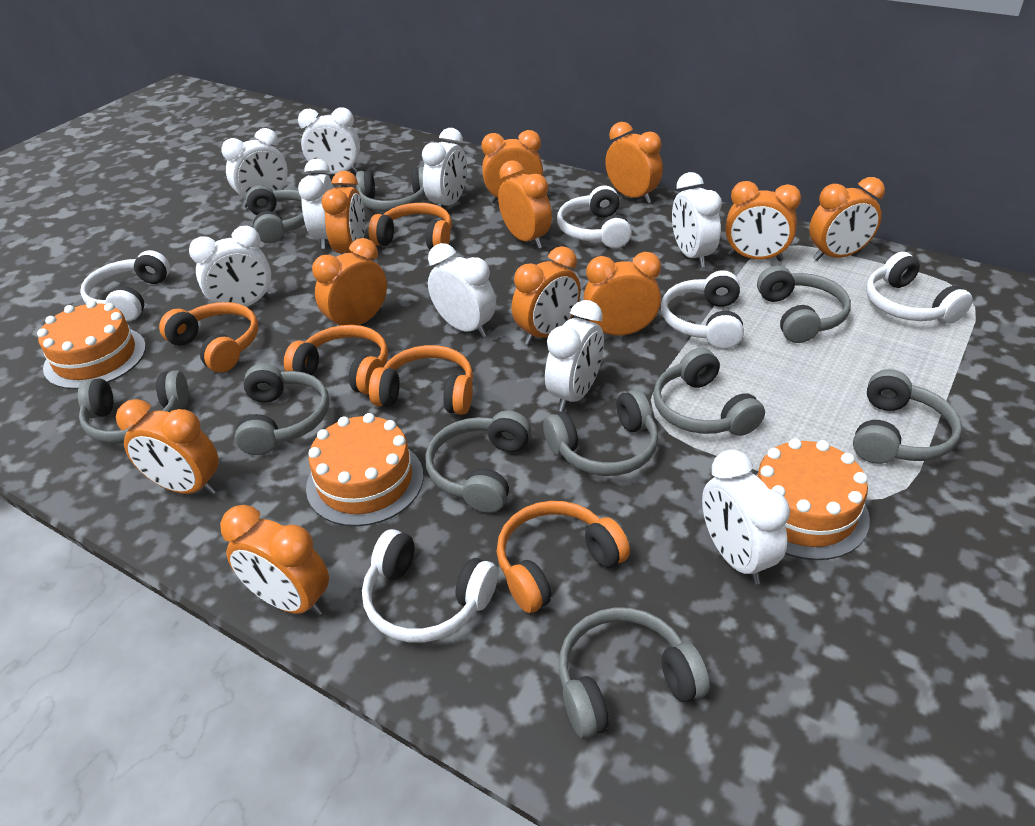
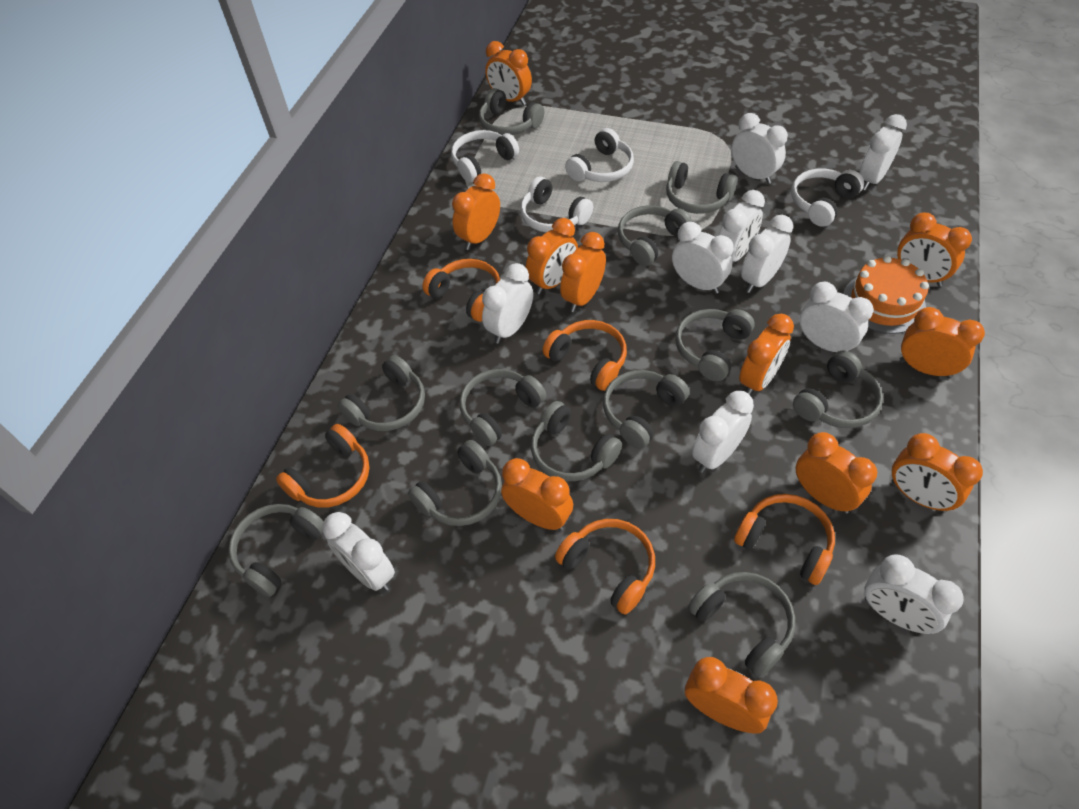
grey headphones: 10 -> 12
orange cake: 3 -> 1
white clock: 9 -> 10
white headphones: 5 -> 4

